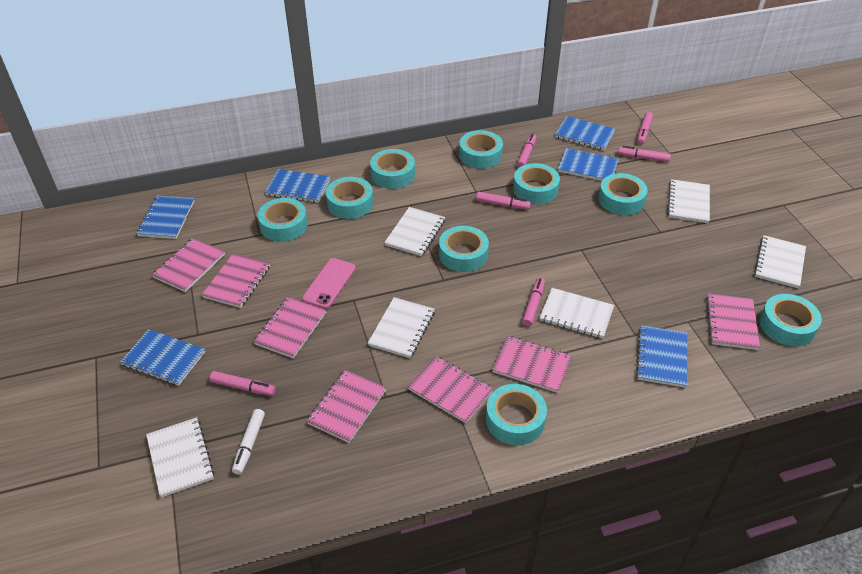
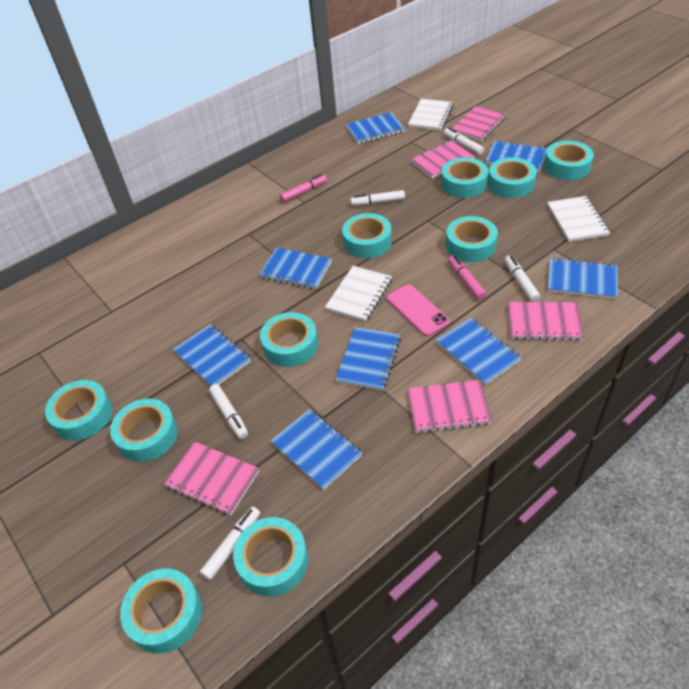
blue notebook: 6 -> 8
pink marker: 6 -> 2
pink notebook: 7 -> 5
turquoise tape: 9 -> 10
white marker: 1 -> 5
white notebook: 6 -> 3

